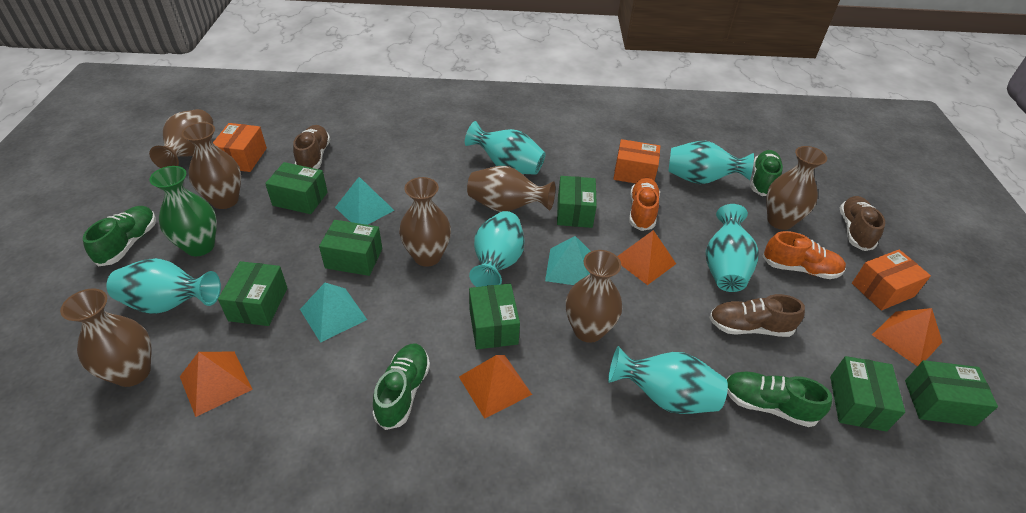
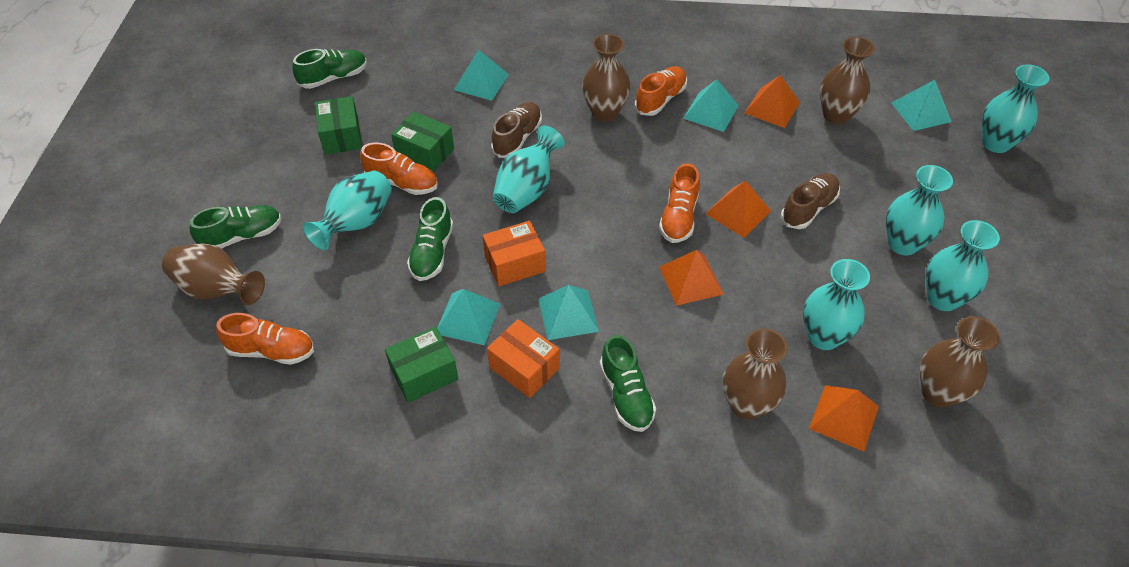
brown shoe: 3 -> 2
brown vase: 7 -> 5
green box: 7 -> 3
green vase: 1 -> 0
orange box: 3 -> 2
orange shoe: 2 -> 4
turquoise pyramid: 3 -> 5

